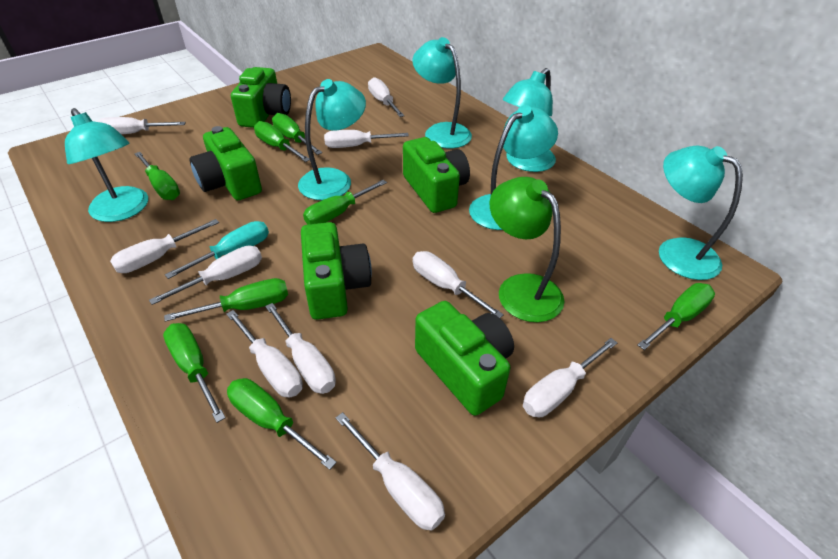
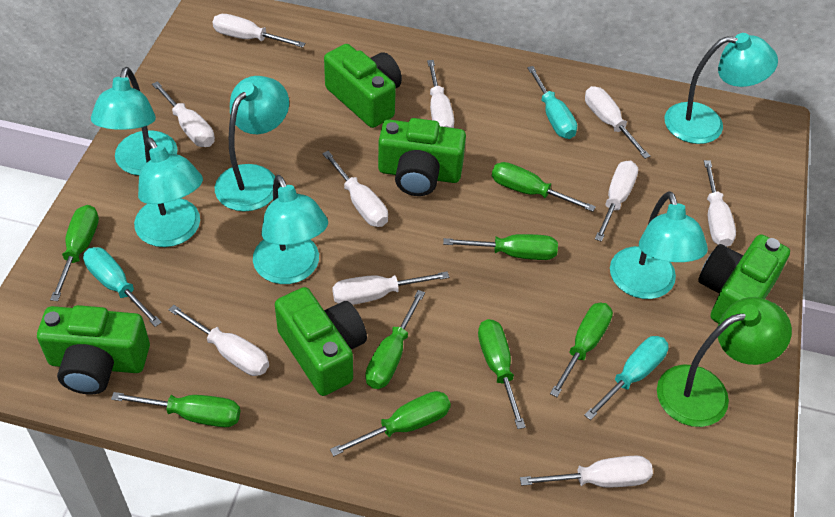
turquoise screwdriver: 1 -> 3

